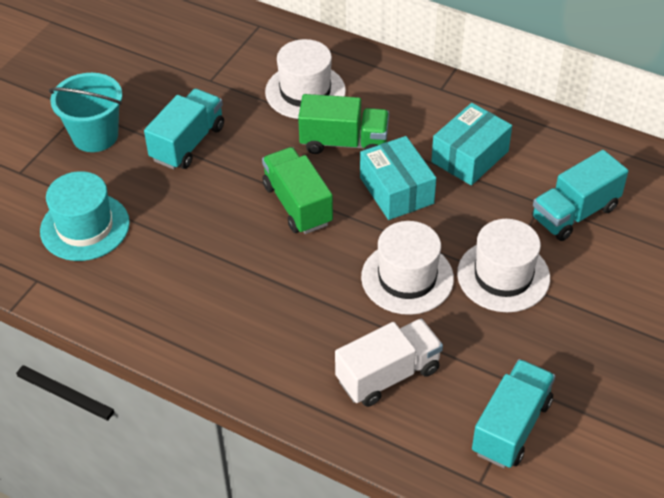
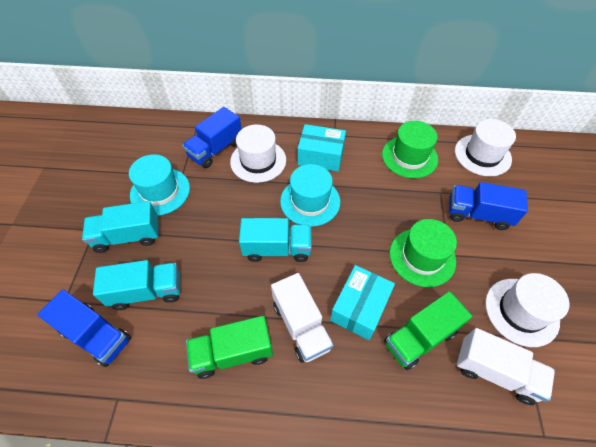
blue truck: 0 -> 3
green hat: 0 -> 2
turquoise bucket: 1 -> 0
turquoise hat: 1 -> 2
white truck: 1 -> 2

